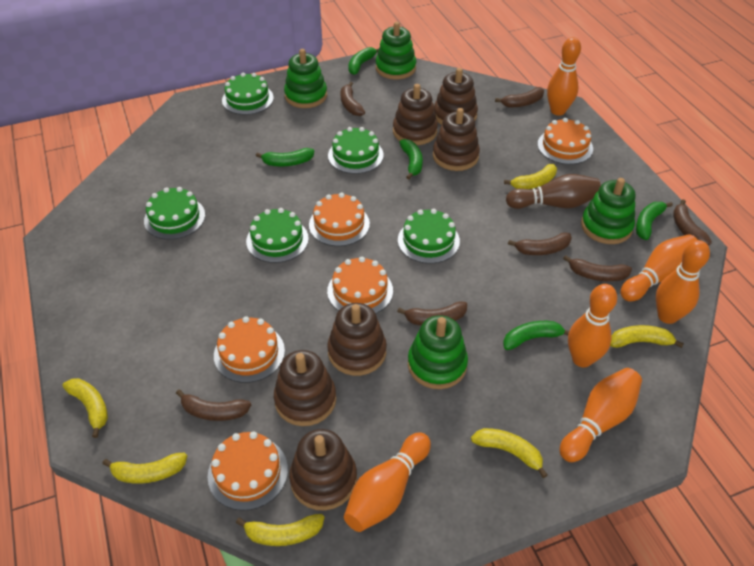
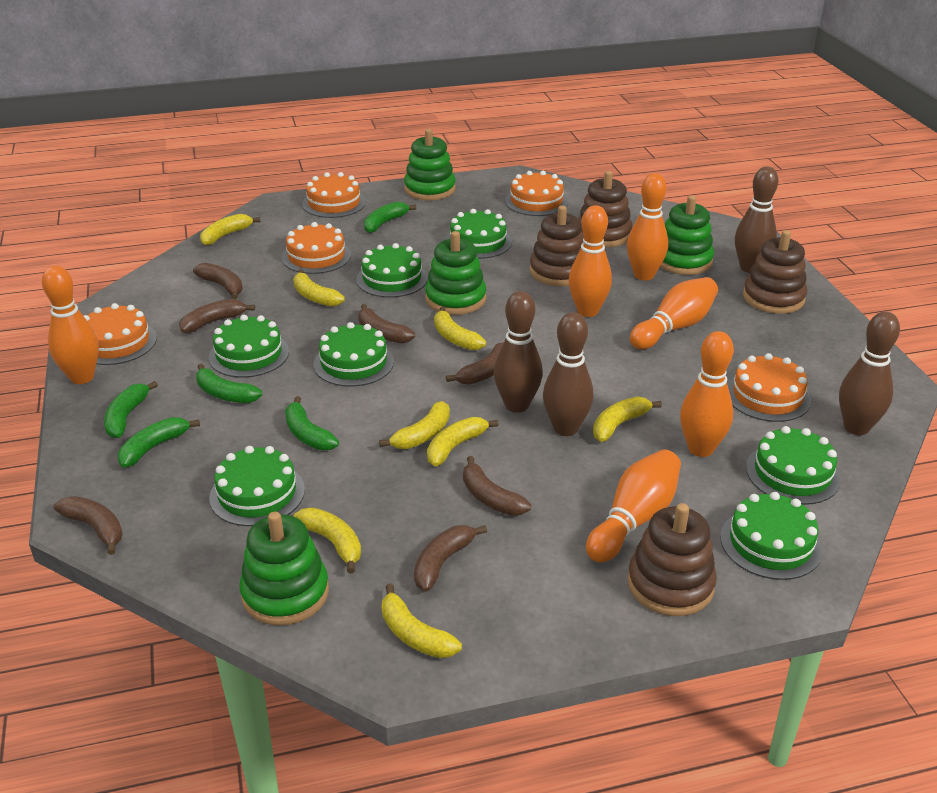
brown bowling pin: 1 -> 4
brown stacking toy: 6 -> 4
green cake: 5 -> 7
yellow banana: 6 -> 8

